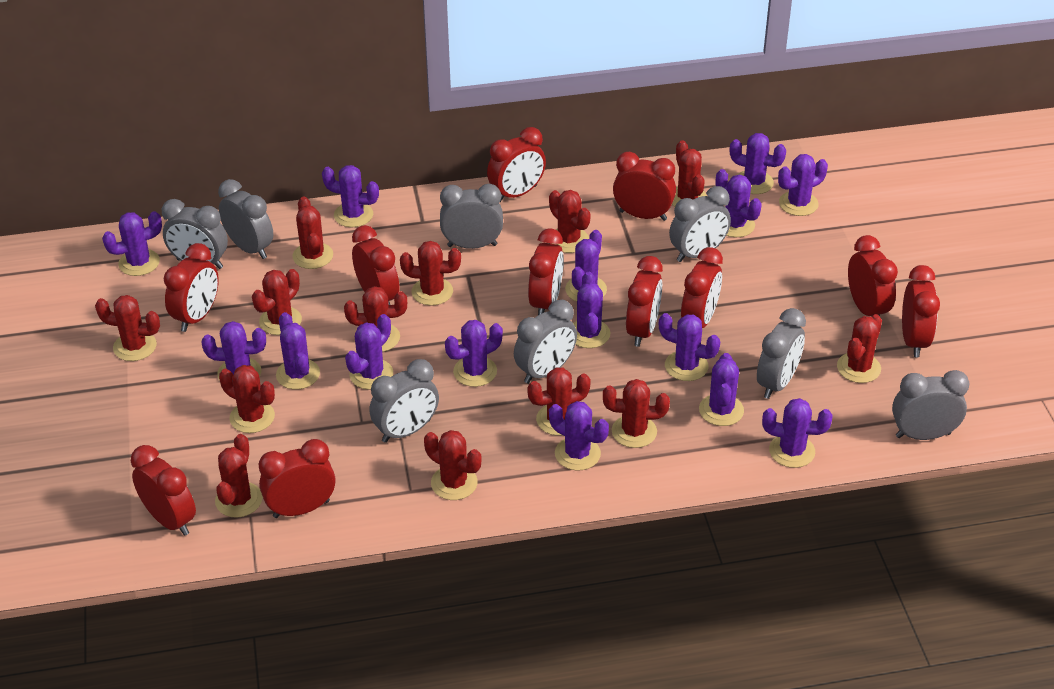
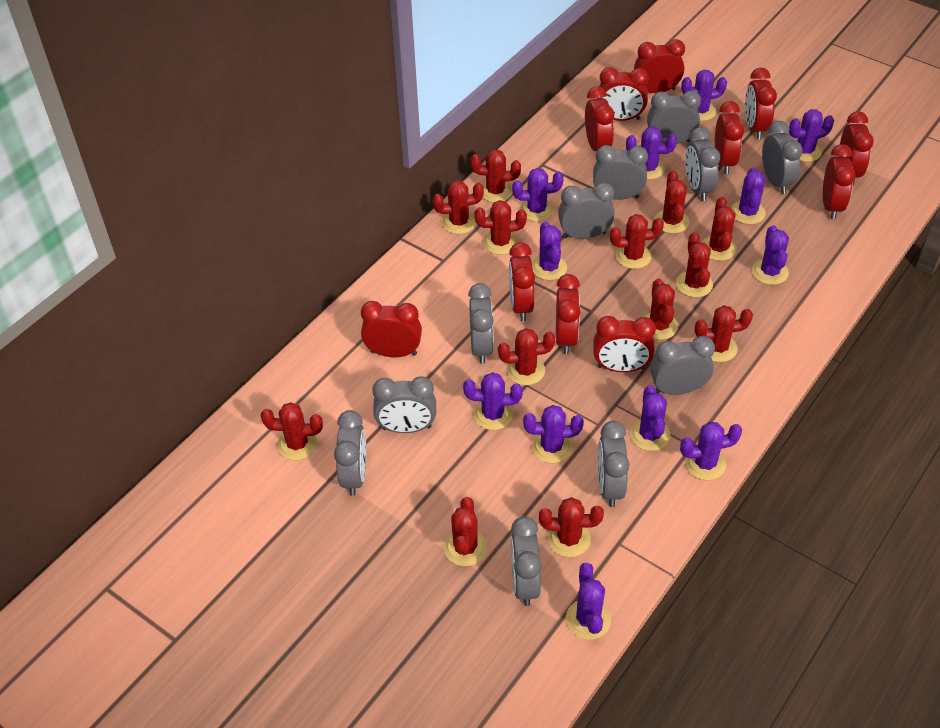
grey clock: 8 -> 11
purple cactus: 15 -> 12

